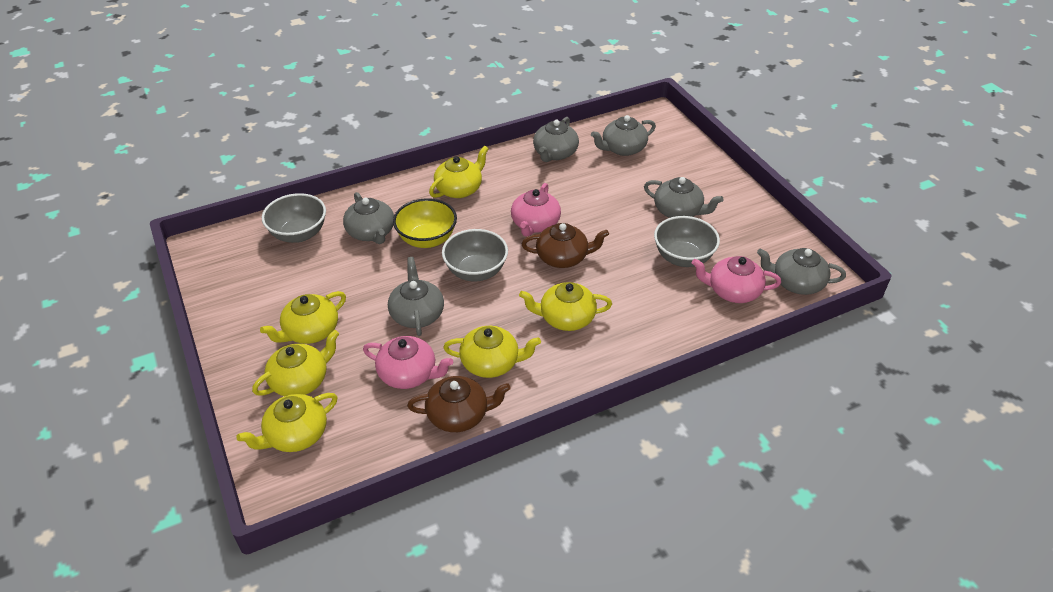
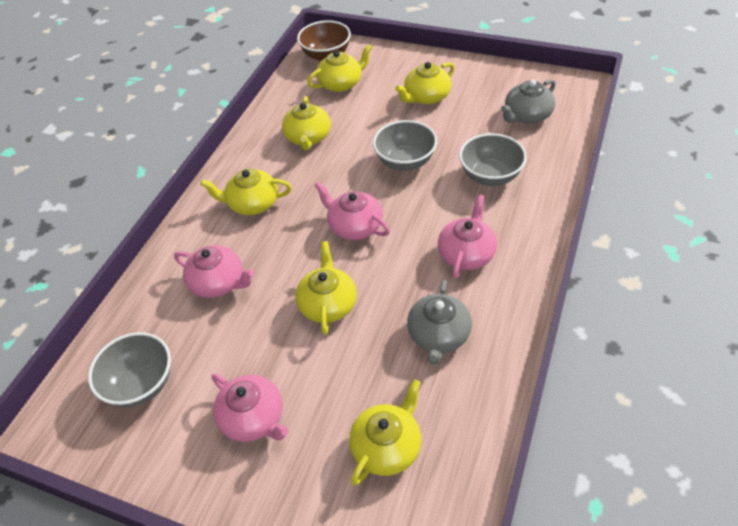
brown bowl: 0 -> 1
brown teapot: 2 -> 0
grey teapot: 6 -> 2
pink teapot: 3 -> 4
yellow bowl: 1 -> 0

